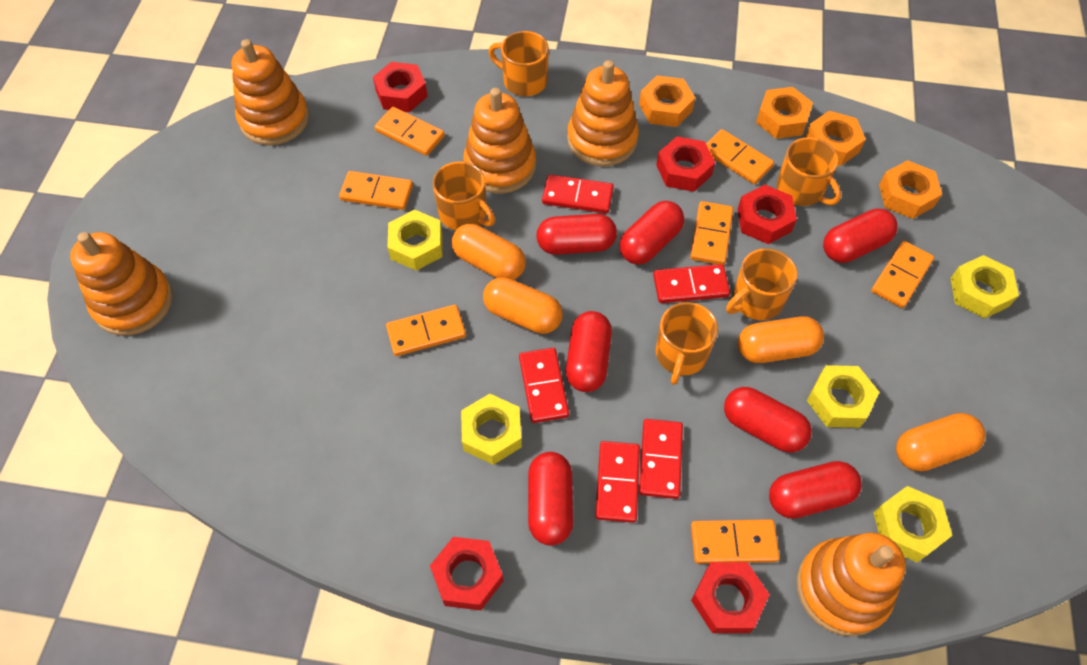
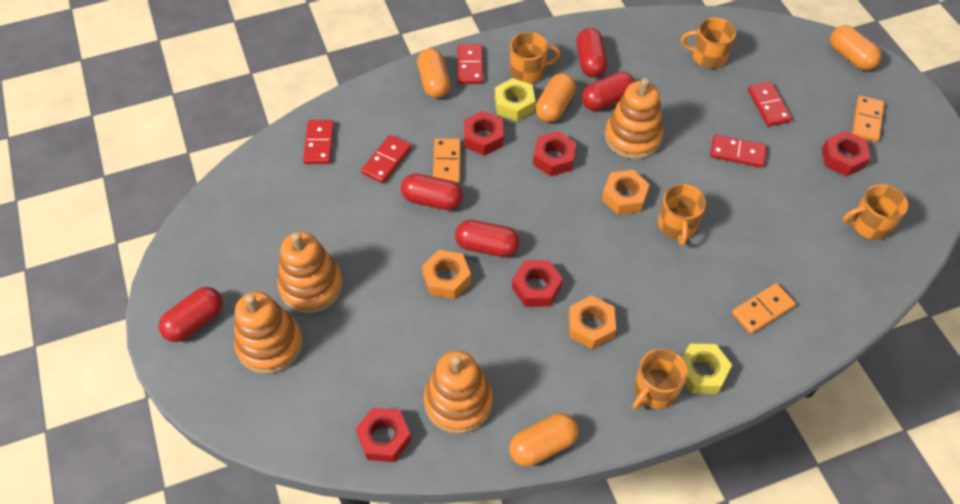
orange domino: 7 -> 3
orange nut: 4 -> 3
orange stacking toy: 5 -> 4
red capsule: 7 -> 5
yellow nut: 5 -> 2

